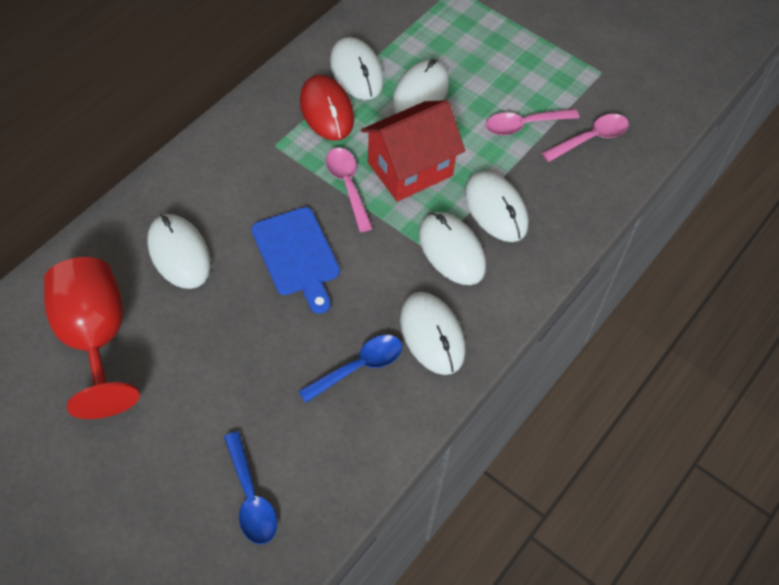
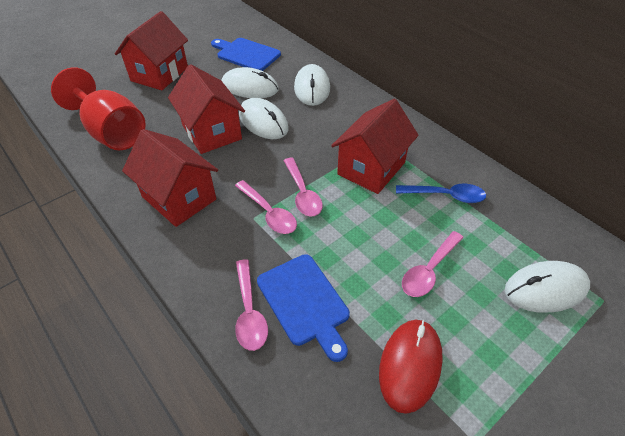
blue cutting board: 1 -> 2
blue spoon: 2 -> 1
pink spoon: 3 -> 4
red house: 1 -> 4
white mouse: 6 -> 4

